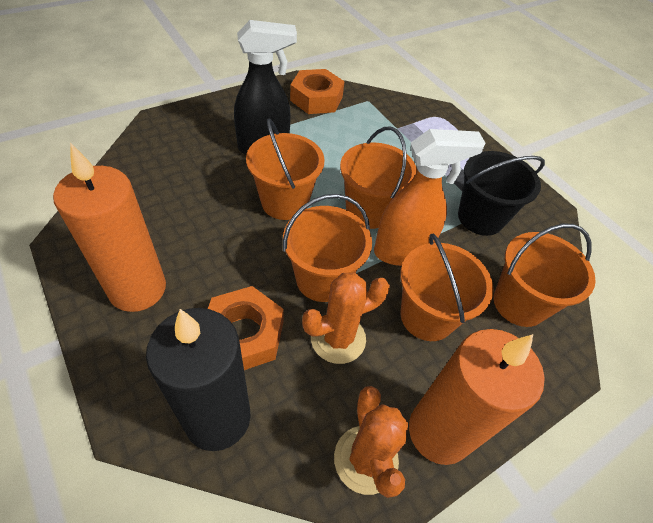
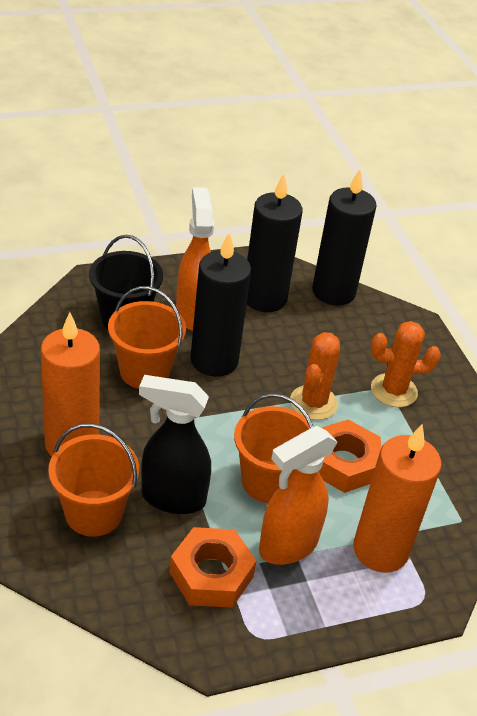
black candle: 1 -> 3
orange bucket: 5 -> 3
orange spray bottle: 1 -> 2

